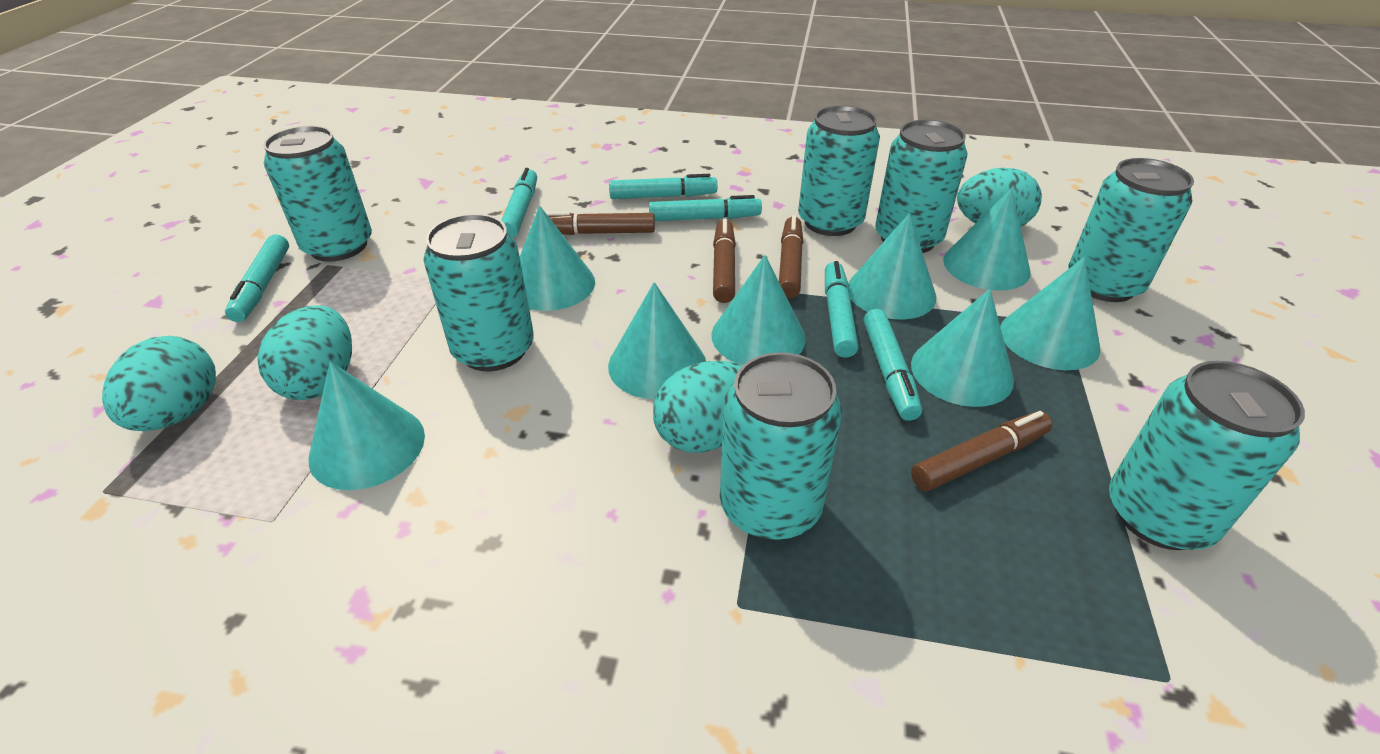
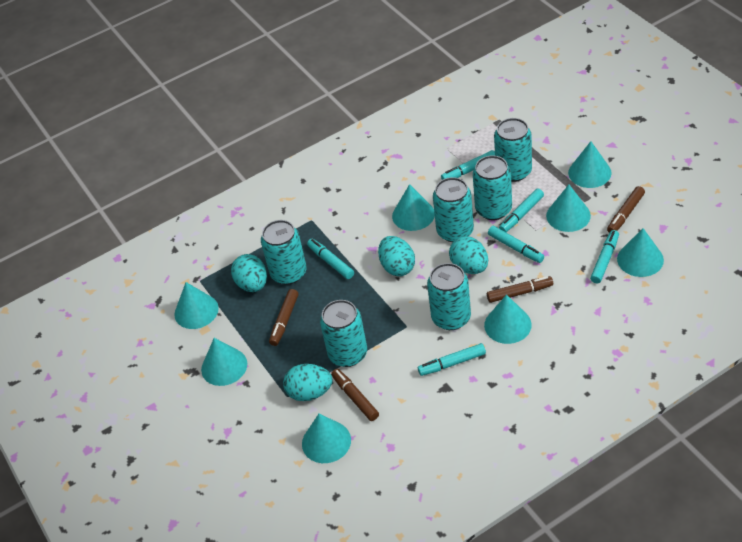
turquoise can: 7 -> 6

